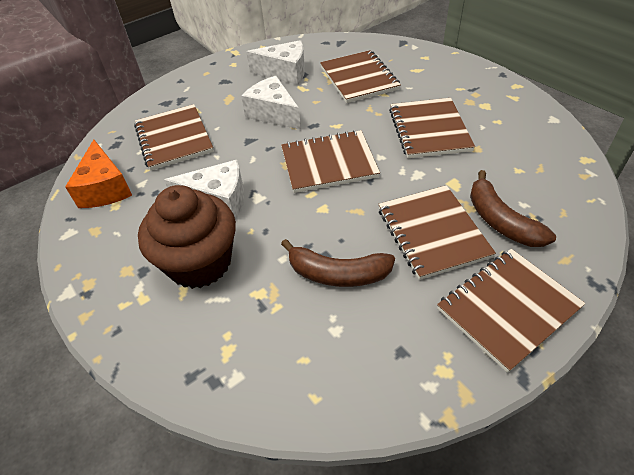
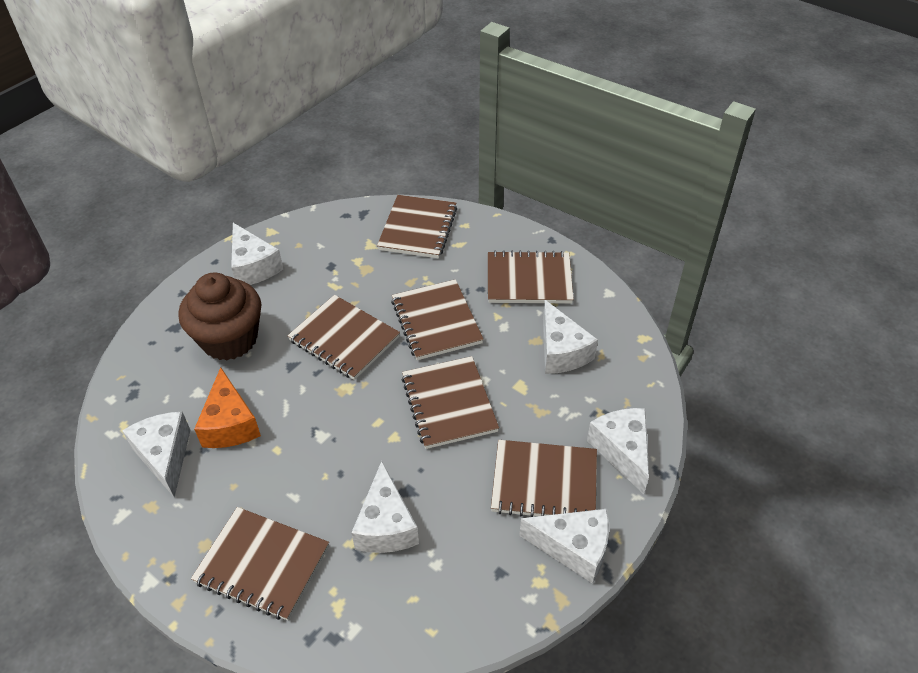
brown banana: 2 -> 0
brown notebook: 6 -> 7
white cheese: 3 -> 6

